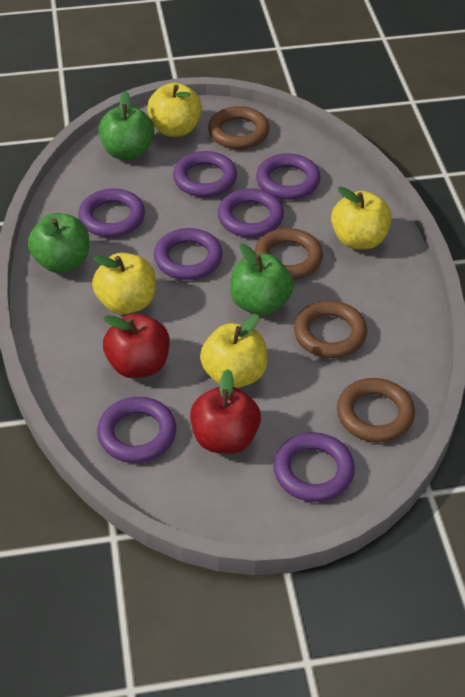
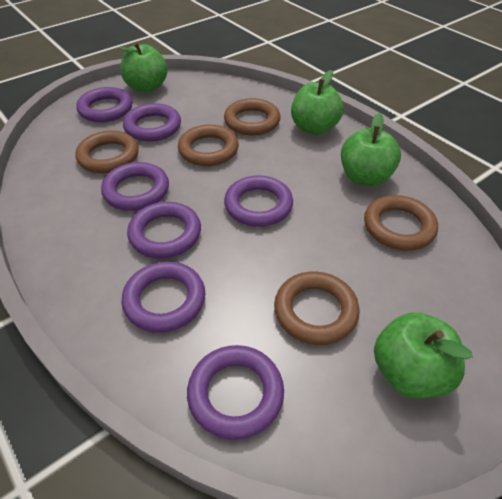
brown ring: 4 -> 5
green apple: 3 -> 4
red apple: 2 -> 0
yellow apple: 4 -> 0

